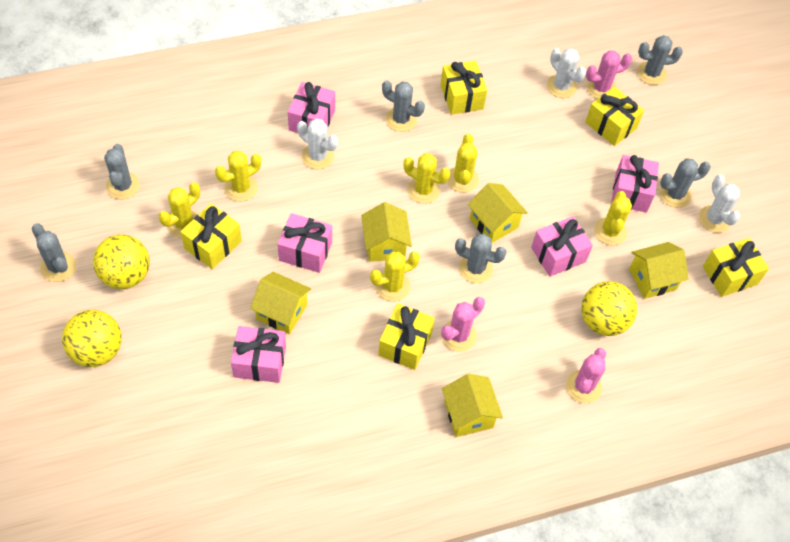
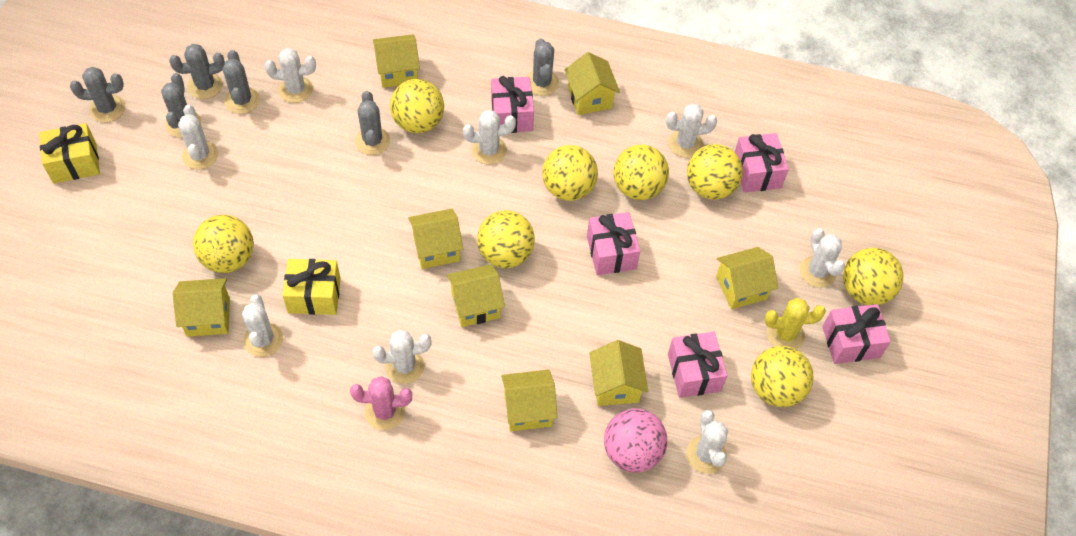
pink ball: 0 -> 1
pink cactus: 3 -> 1
white cactus: 3 -> 8
yellow ball: 3 -> 8
yellow cactus: 6 -> 1
yellow gift: 5 -> 2
yellow house: 5 -> 8

